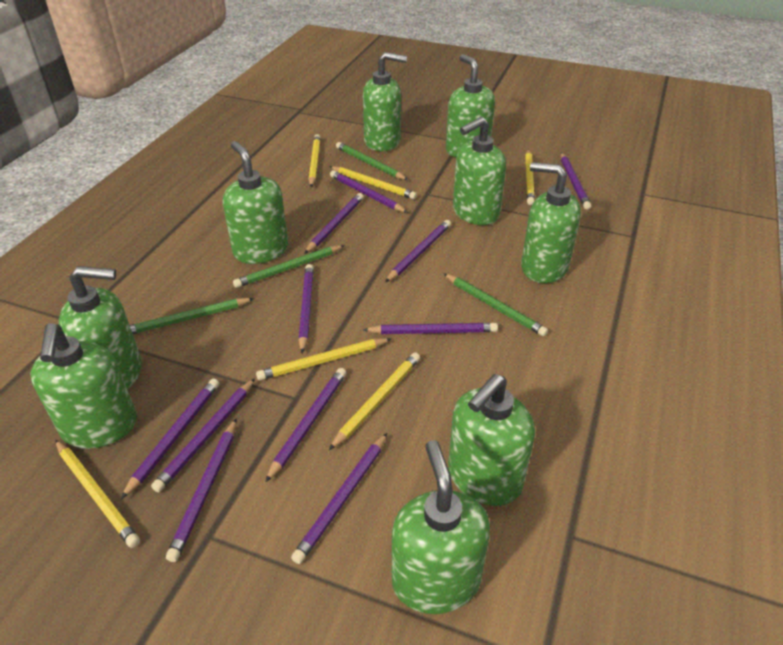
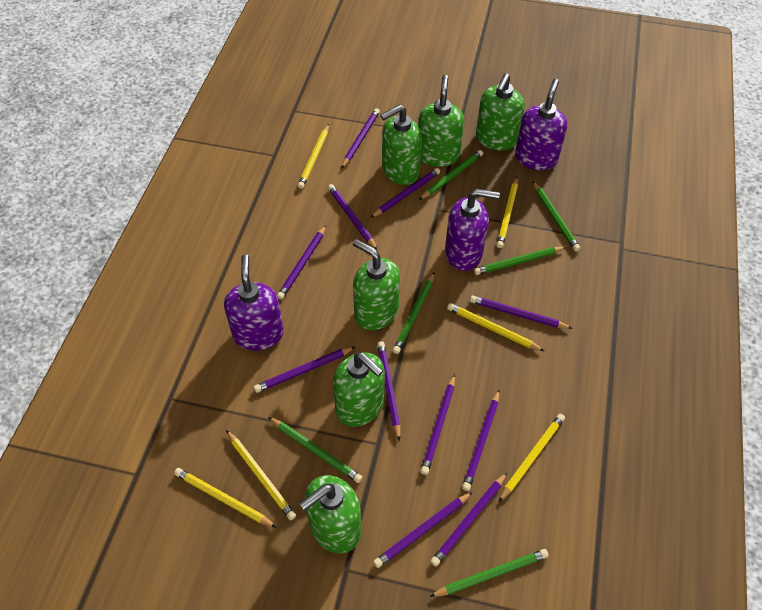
green pencil: 4 -> 6
green soap dispenser: 9 -> 6
purple soap dispenser: 0 -> 3

